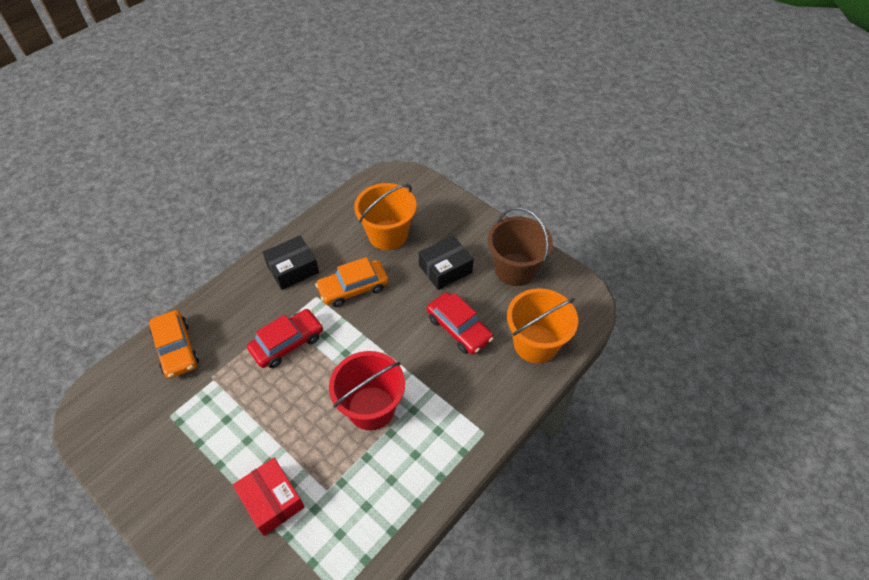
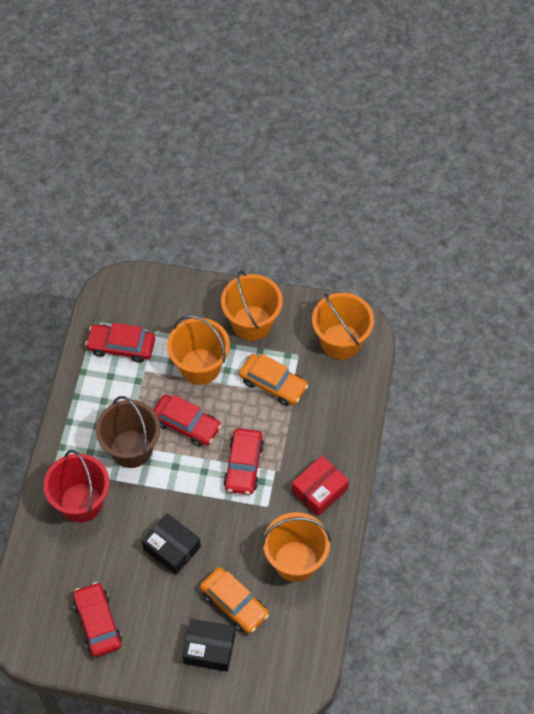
orange bucket: 2 -> 4
red car: 2 -> 4

